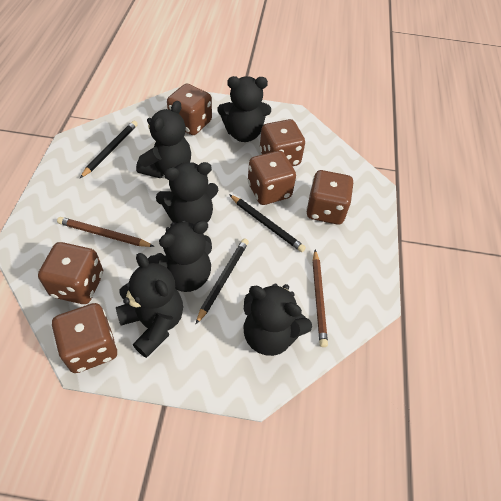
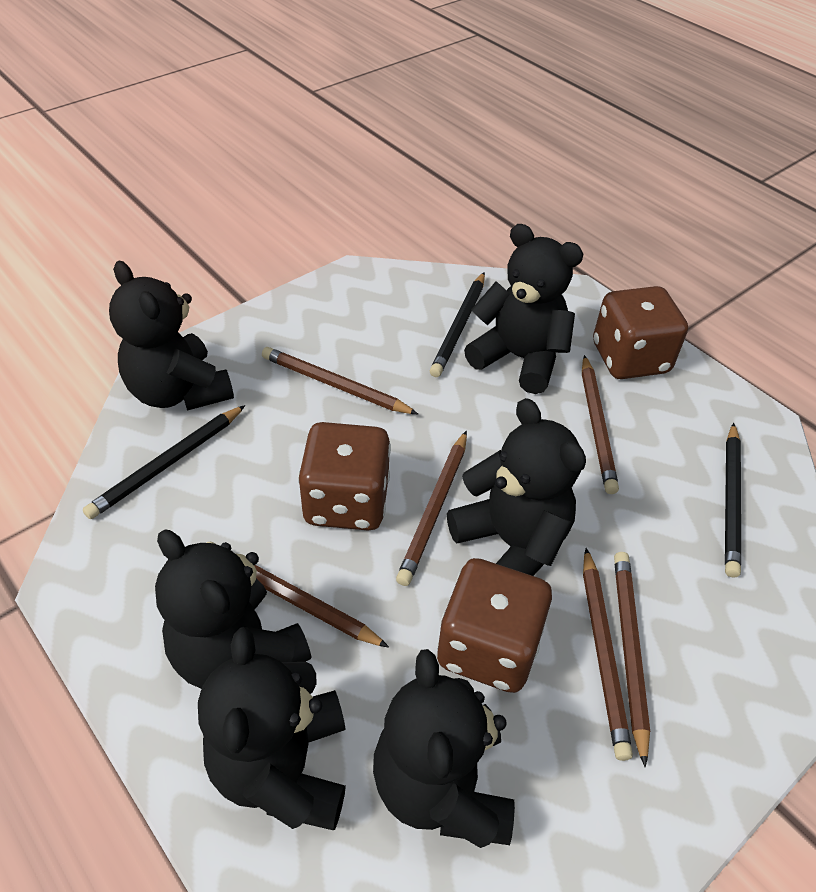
brown dice: 6 -> 3
brown pencil: 2 -> 6

